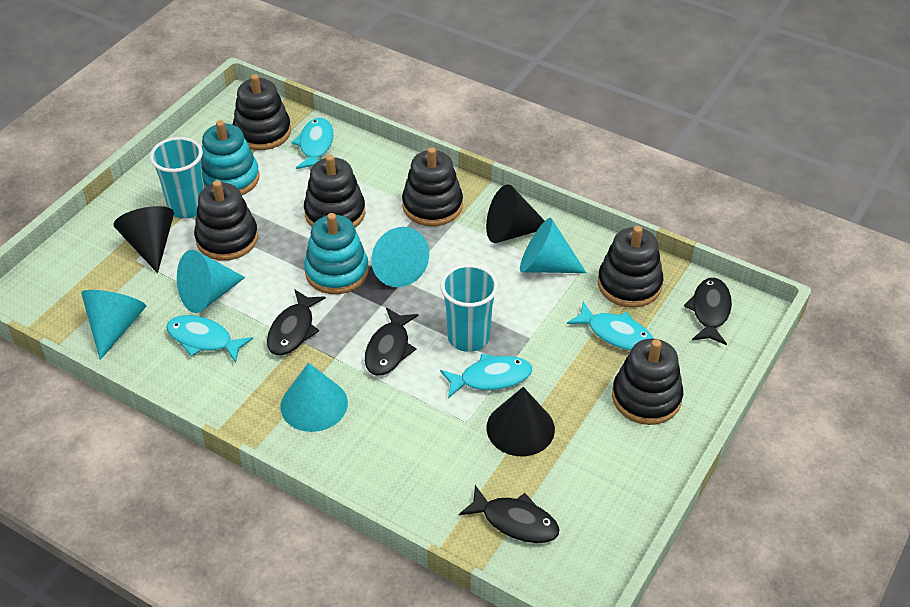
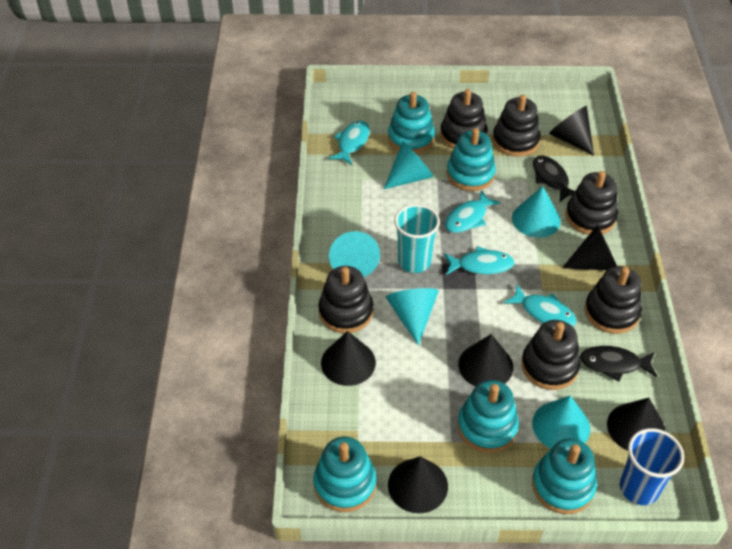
black cone: 3 -> 6
black fish: 4 -> 2
blue cup: 0 -> 1
turquoise cup: 2 -> 1
turquoise stacking toy: 2 -> 5

